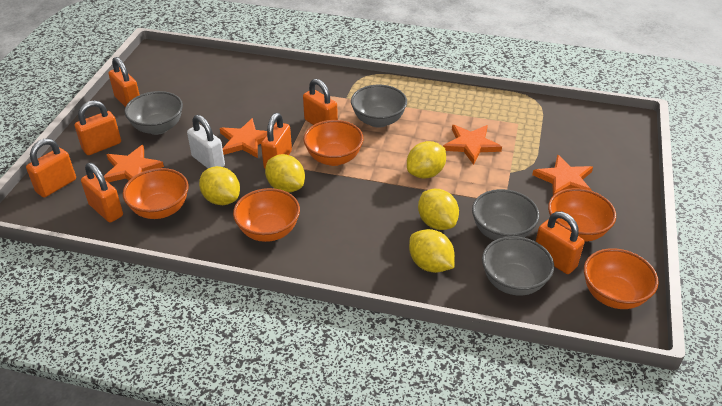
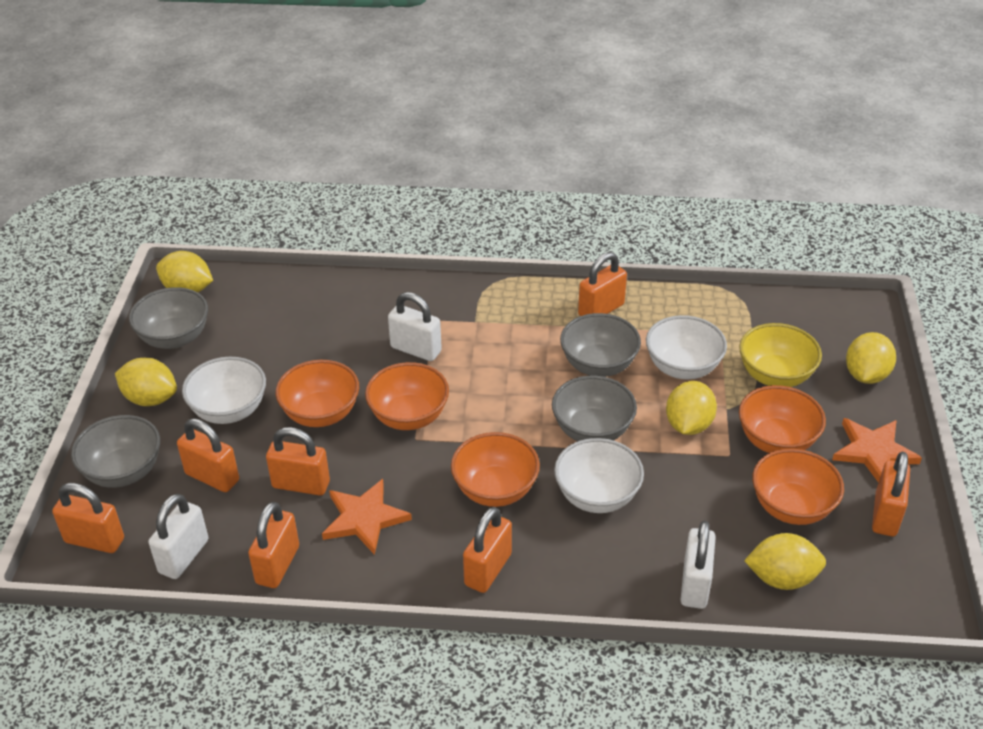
orange star: 4 -> 2
white bowl: 0 -> 3
white padlock: 1 -> 3
yellow bowl: 0 -> 1

